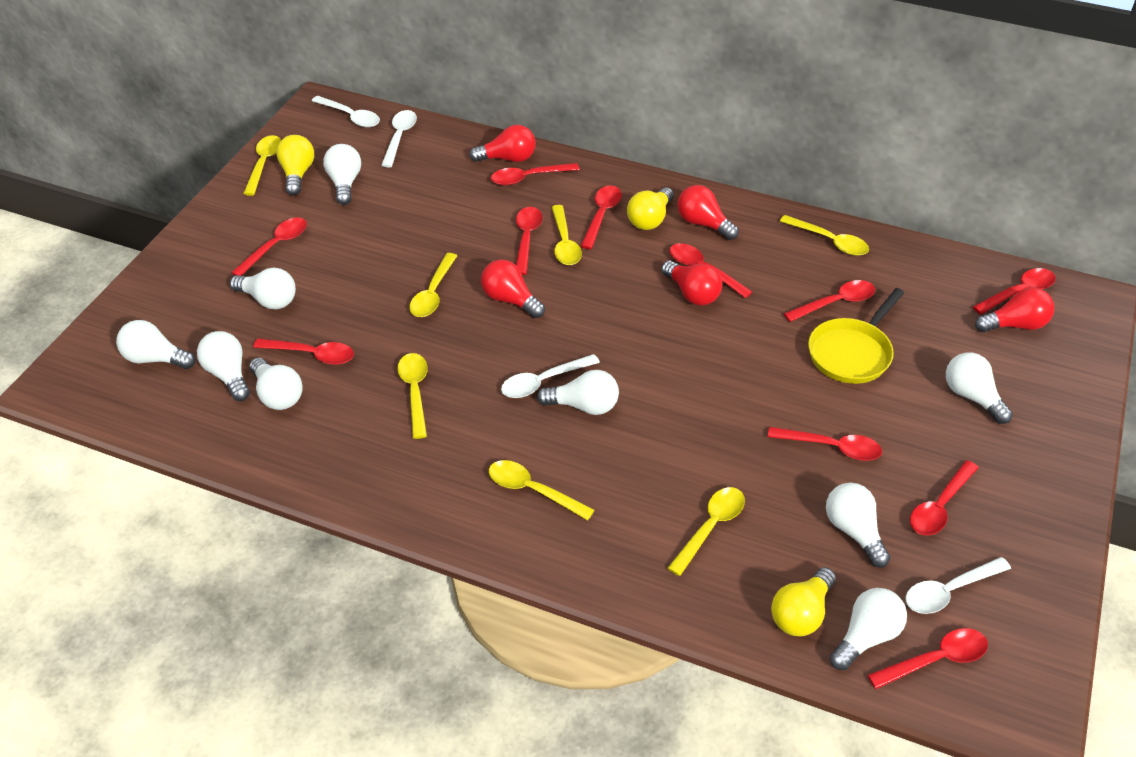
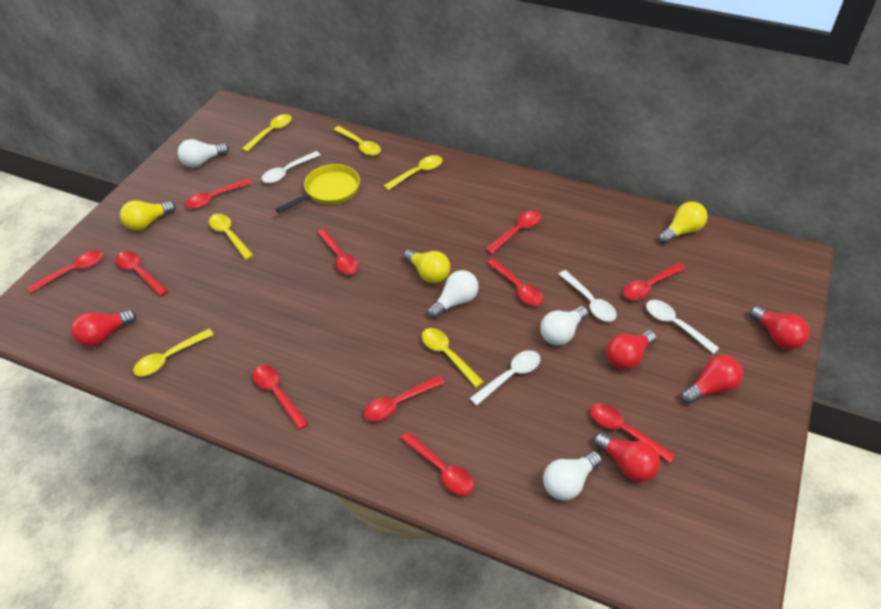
white light bulb: 9 -> 4
yellow spoon: 7 -> 6

